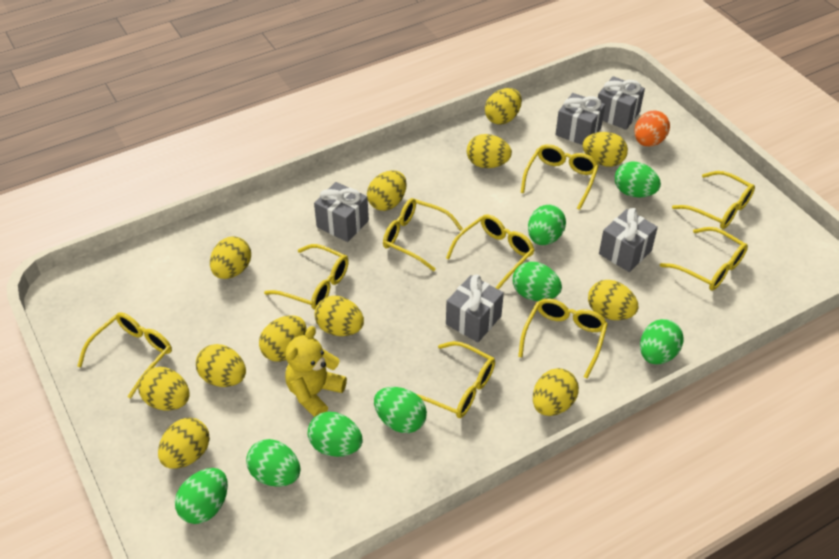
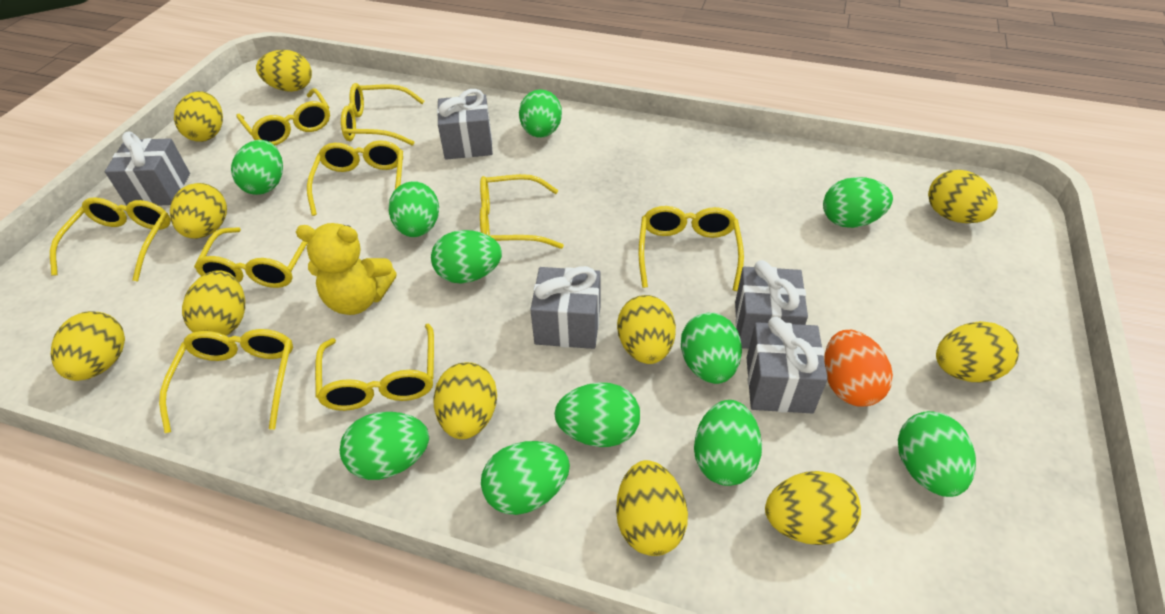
green egg: 8 -> 11
yellow egg: 12 -> 11

